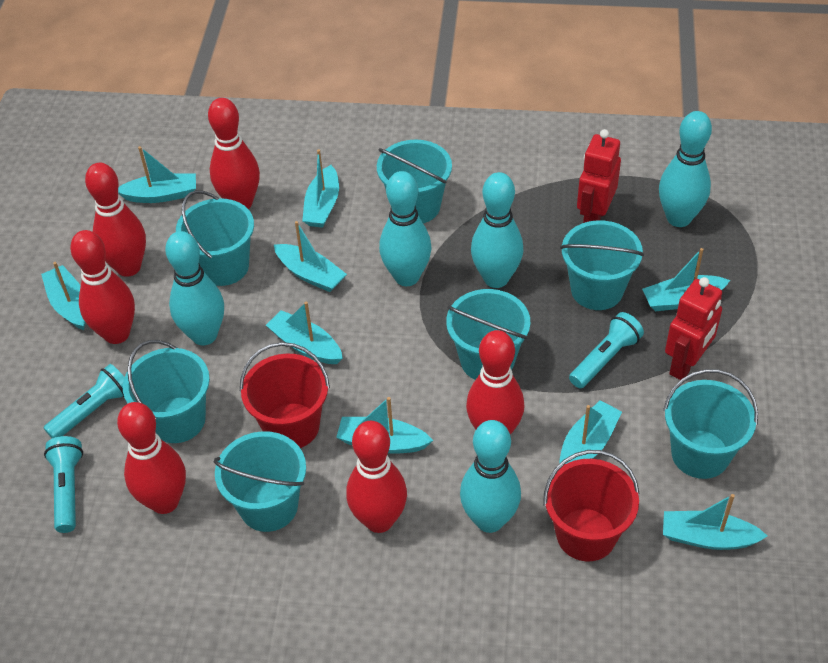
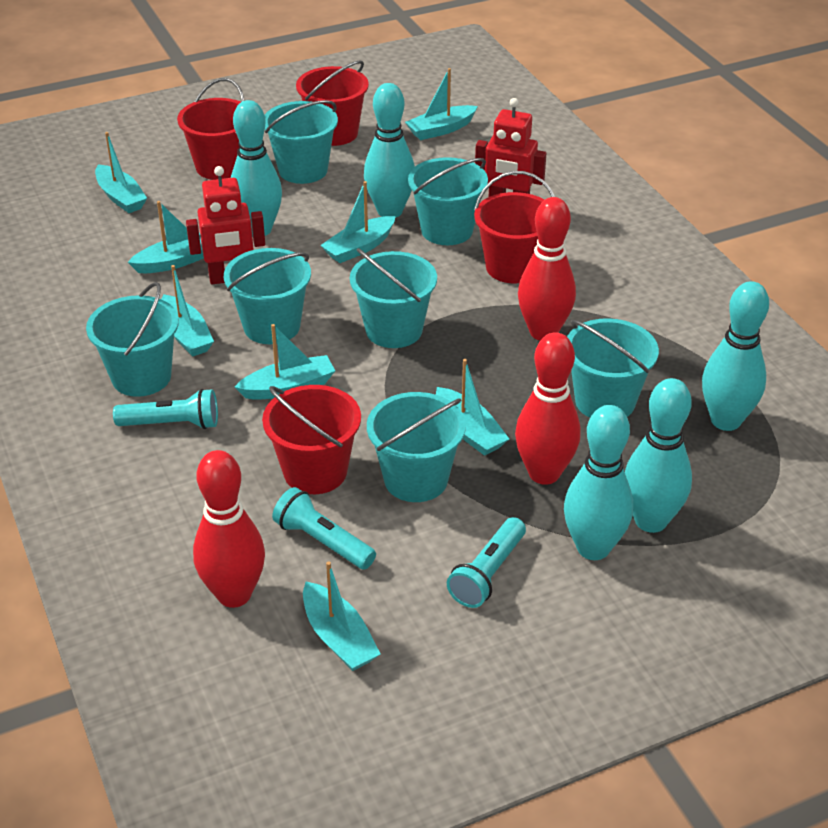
red bowling pin: 6 -> 3
red bucket: 2 -> 4
turquoise boat: 9 -> 8

